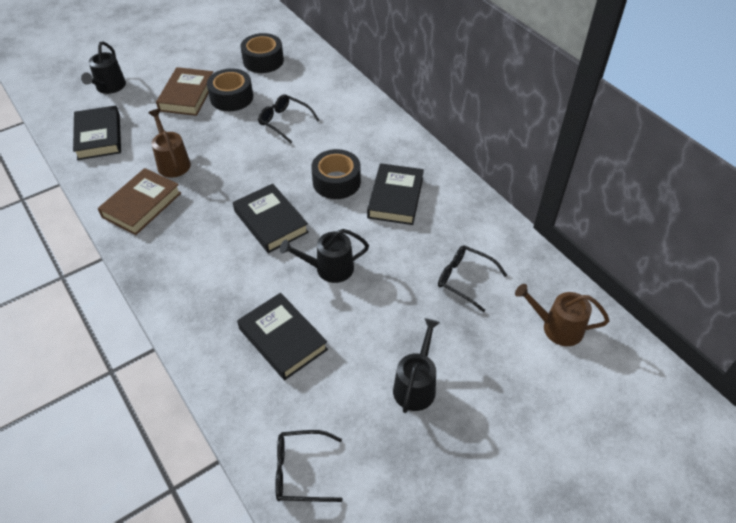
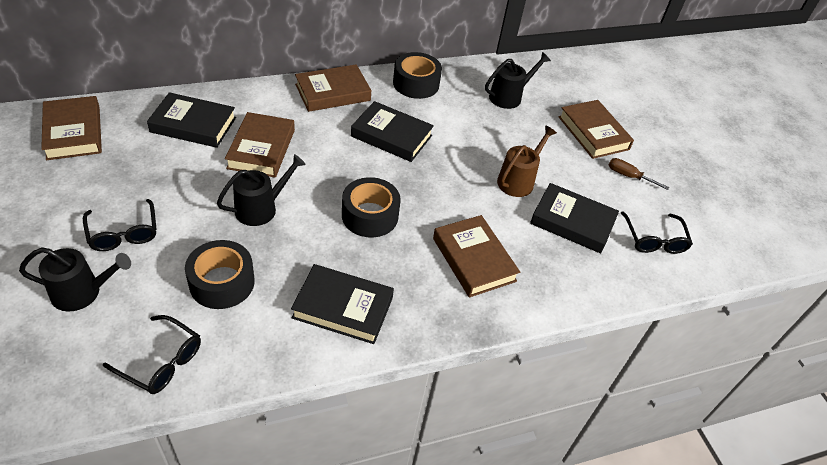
brown book: 2 -> 5
brown screwdriver: 0 -> 1
brown watering can: 2 -> 1

